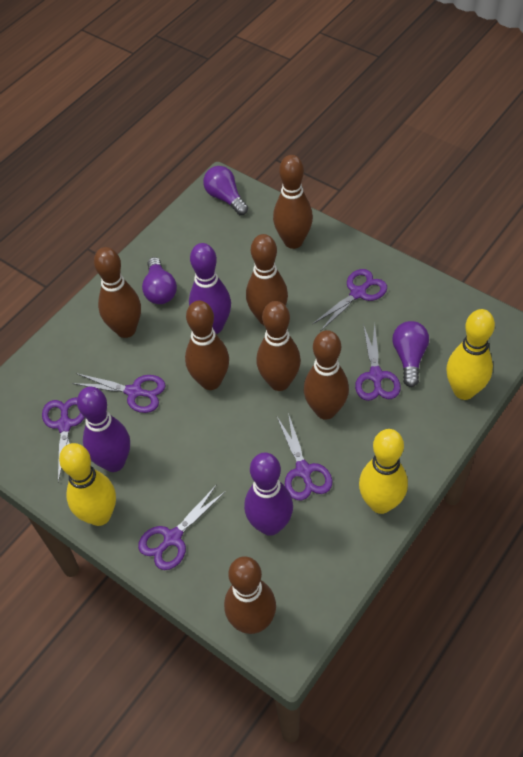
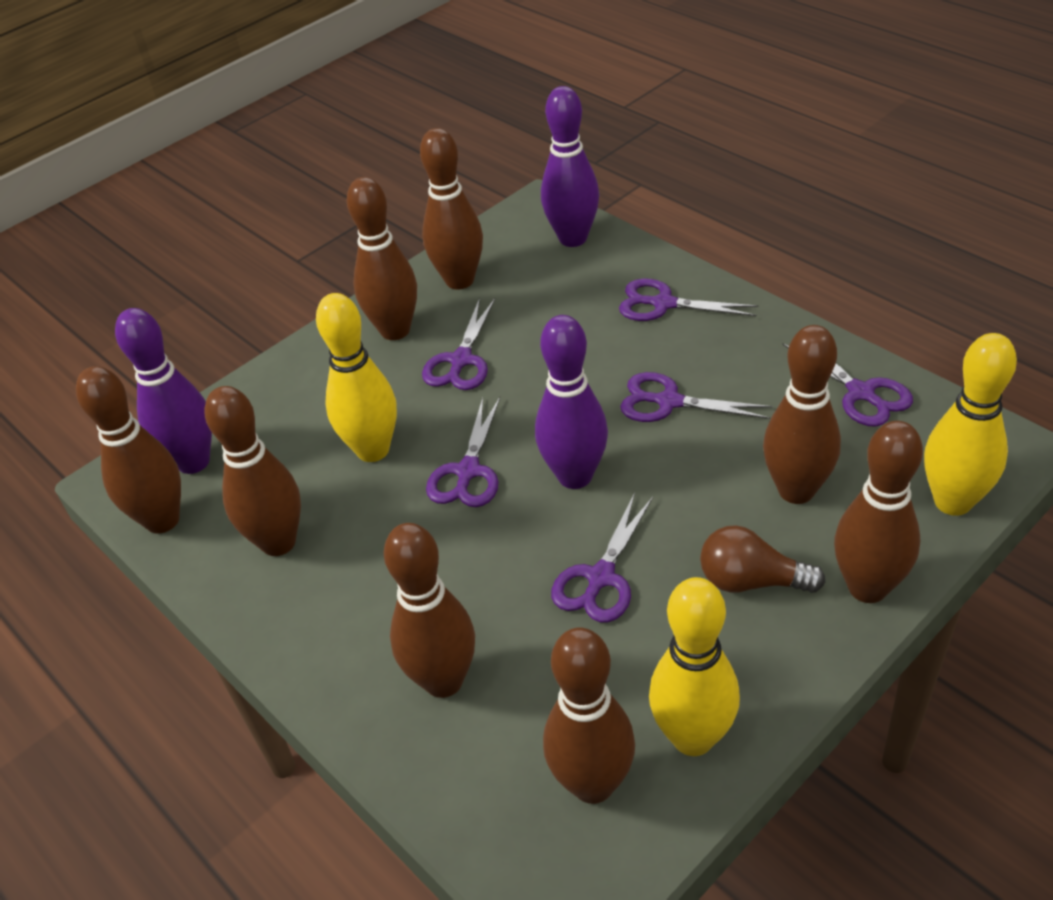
brown bowling pin: 7 -> 8
brown light bulb: 0 -> 1
purple light bulb: 3 -> 0

